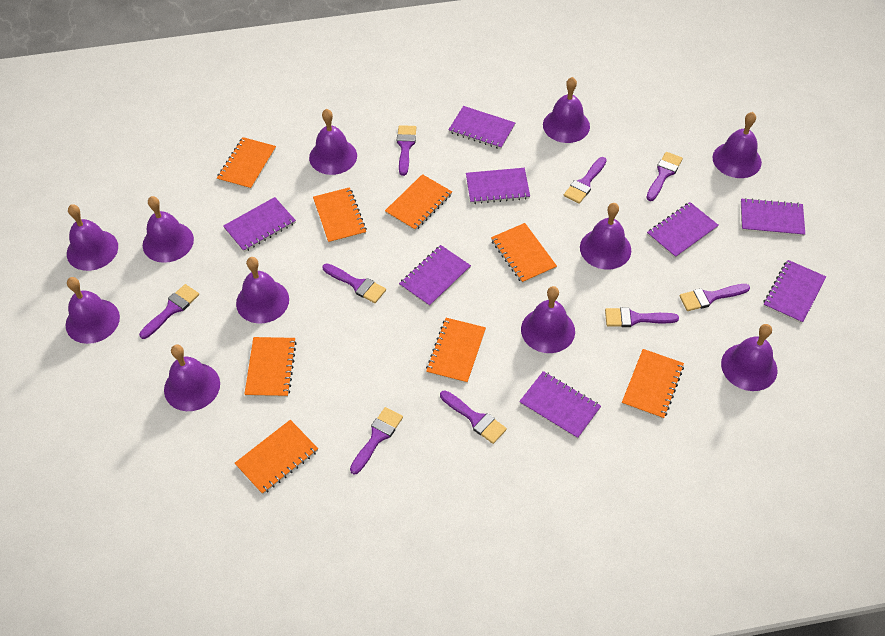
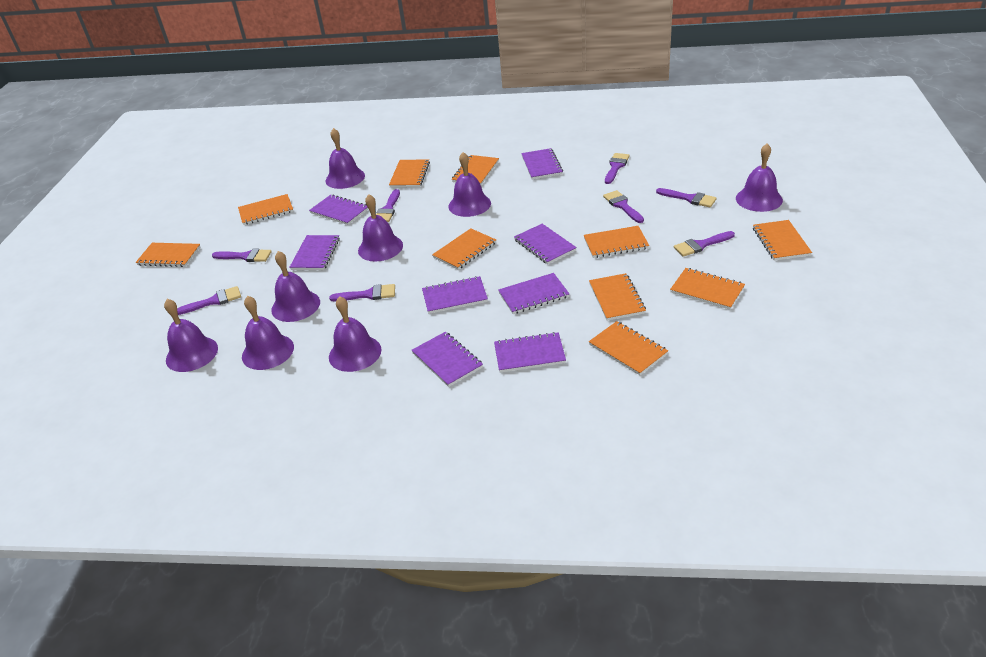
orange notebook: 8 -> 10
purple bell: 11 -> 8
purple brush: 9 -> 8

